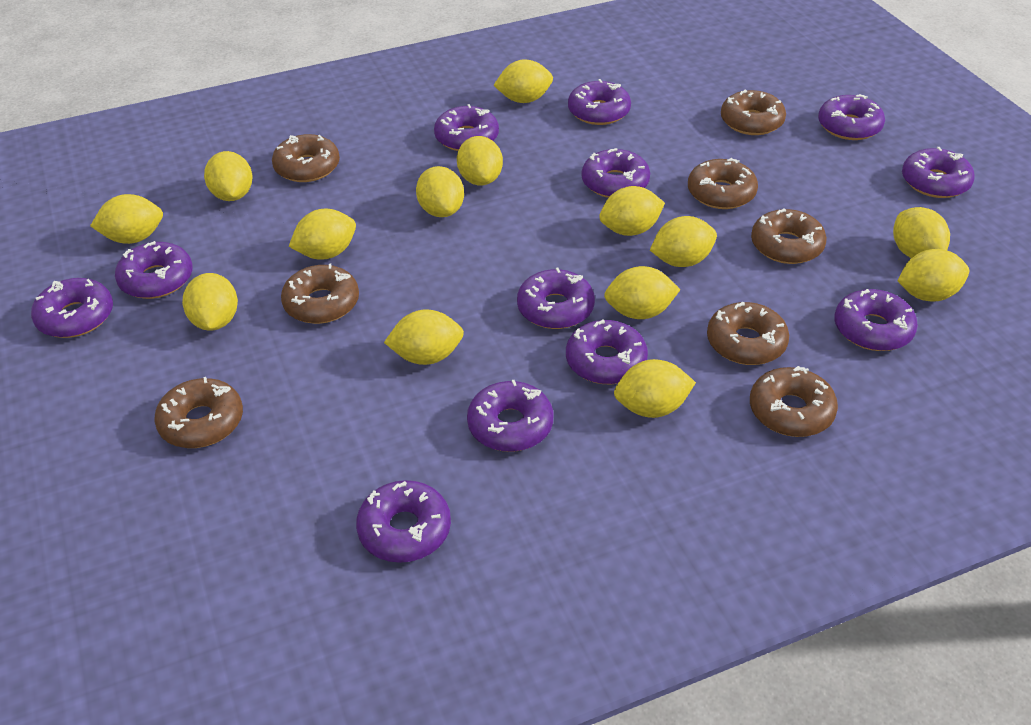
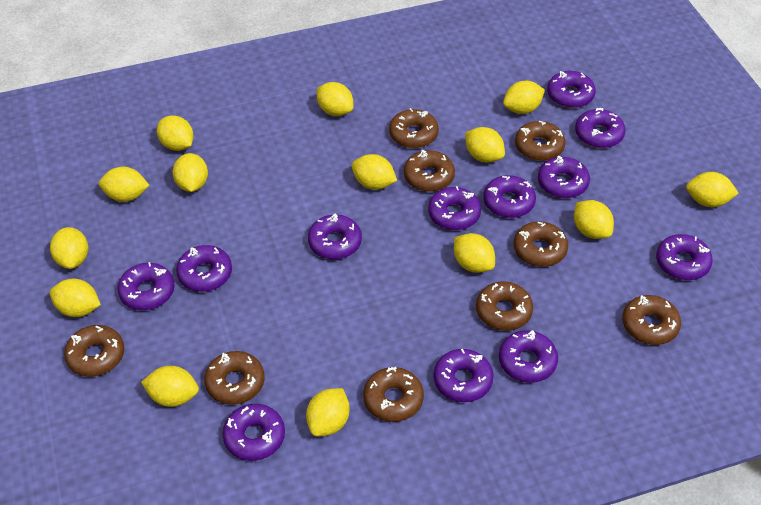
brown donut: 8 -> 9

